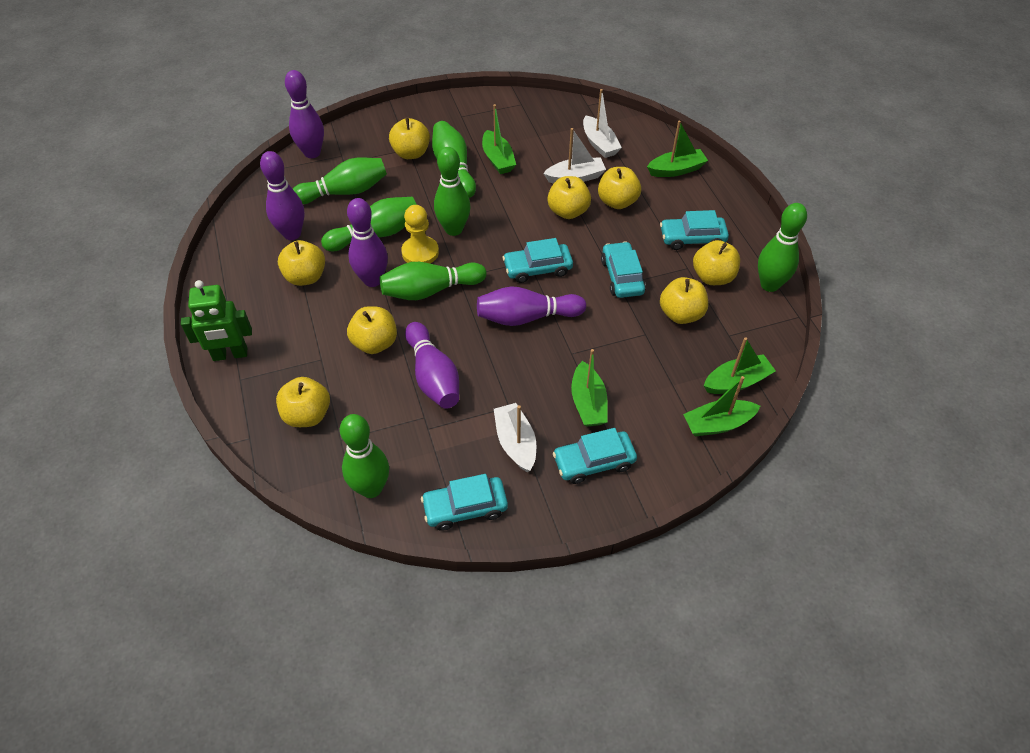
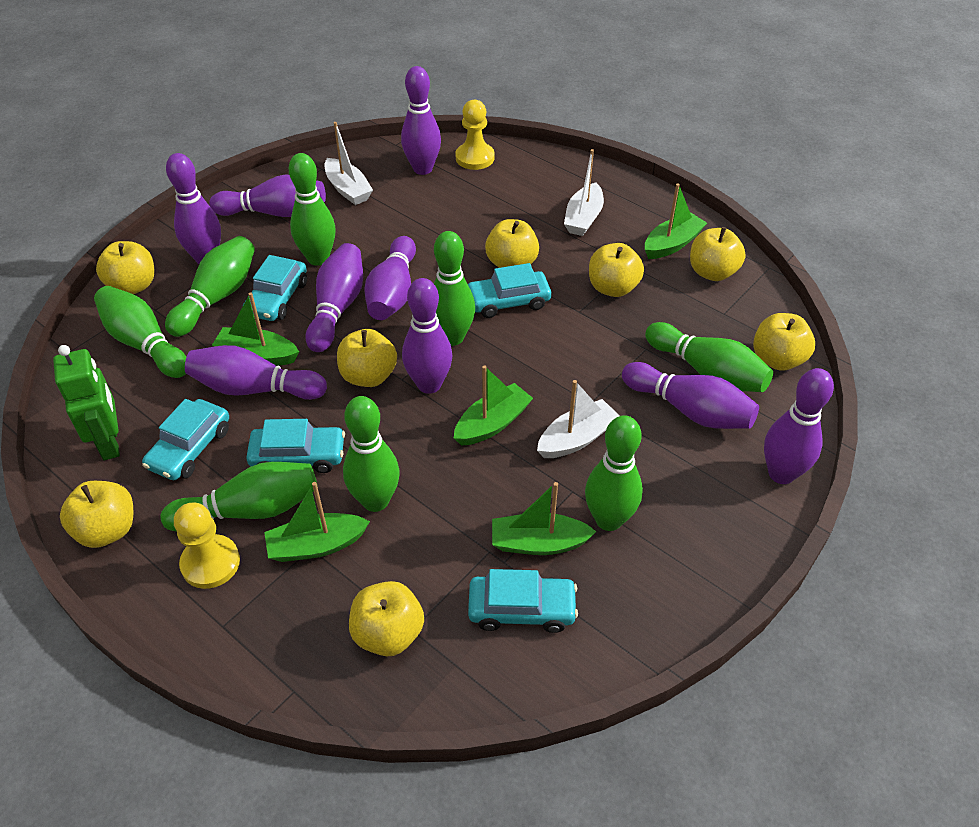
green bowling pin: 7 -> 8
purple bowling pin: 5 -> 9
yellow pawn: 1 -> 2

